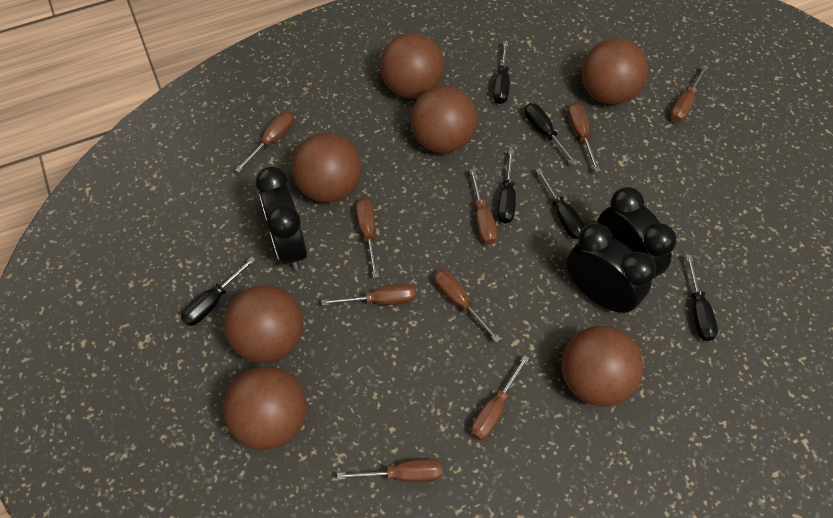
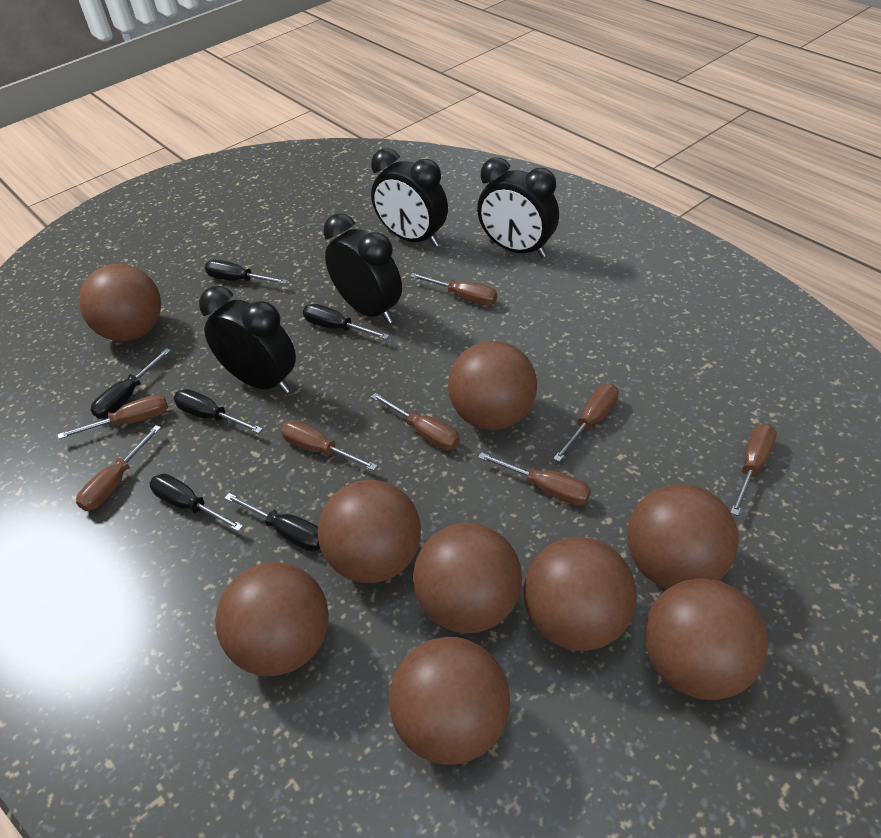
black clock: 3 -> 4
brown ball: 7 -> 9
brown screwdriver: 9 -> 8

